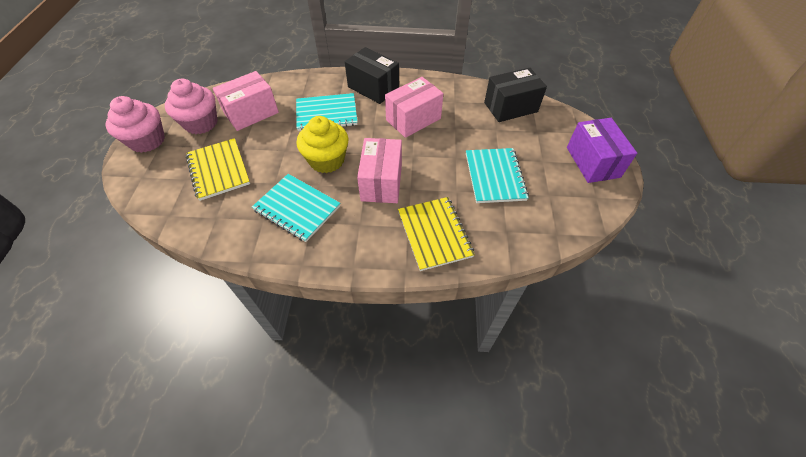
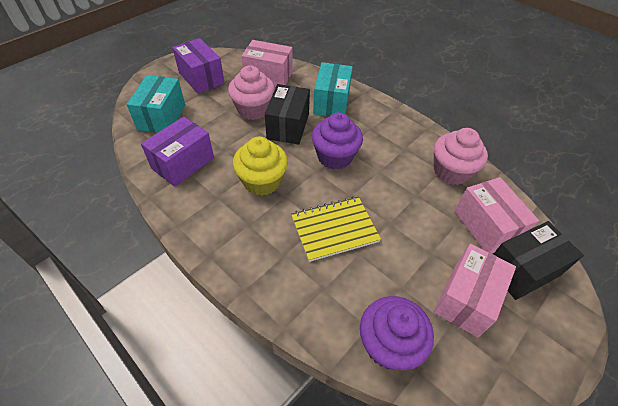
purple box: 1 -> 2
purple cupcake: 0 -> 2
turquoise box: 0 -> 2
turquoise notebook: 3 -> 0
yellow notebook: 2 -> 1

